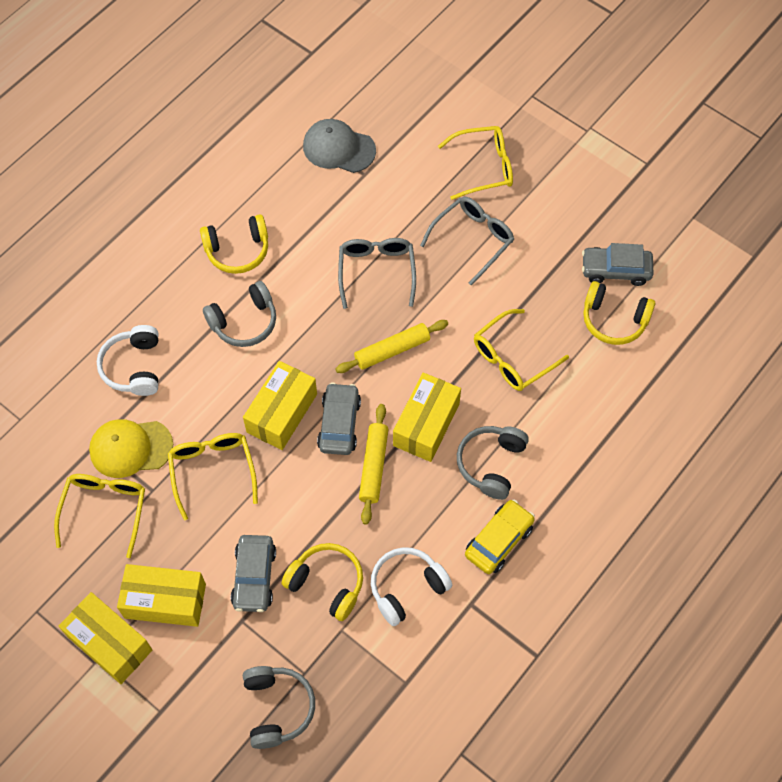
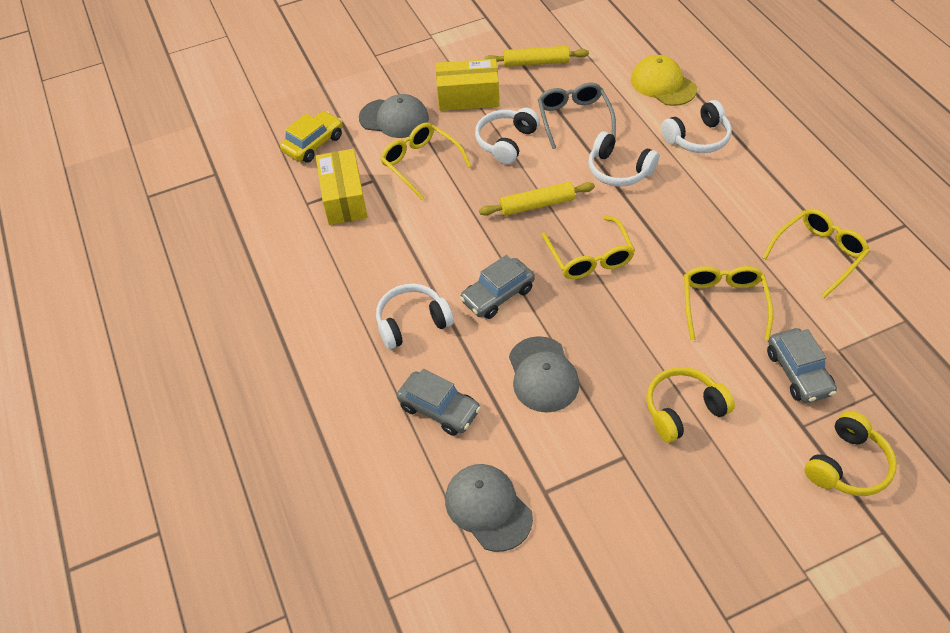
grey cap: 1 -> 3
grey glasses: 2 -> 1
grey headphones: 3 -> 0
white headphones: 2 -> 4
yellow box: 4 -> 2
yellow headphones: 3 -> 2

